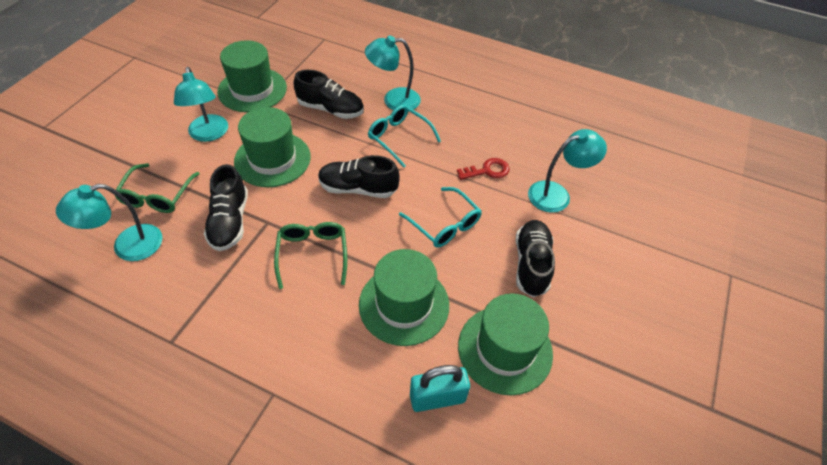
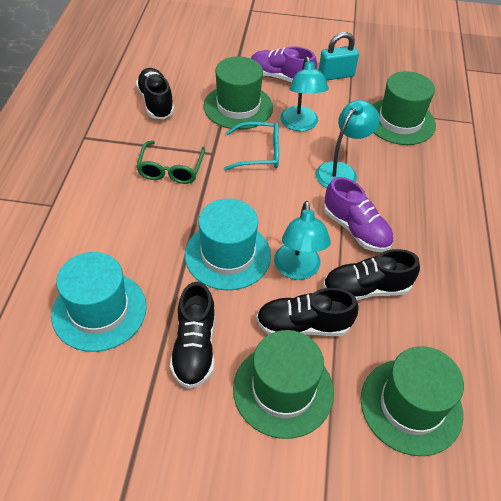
green glasses: 2 -> 1
purple shoe: 0 -> 2
red key: 1 -> 0
turquoise glasses: 2 -> 1
turquoise hat: 0 -> 2
turquoise lamp: 4 -> 3

